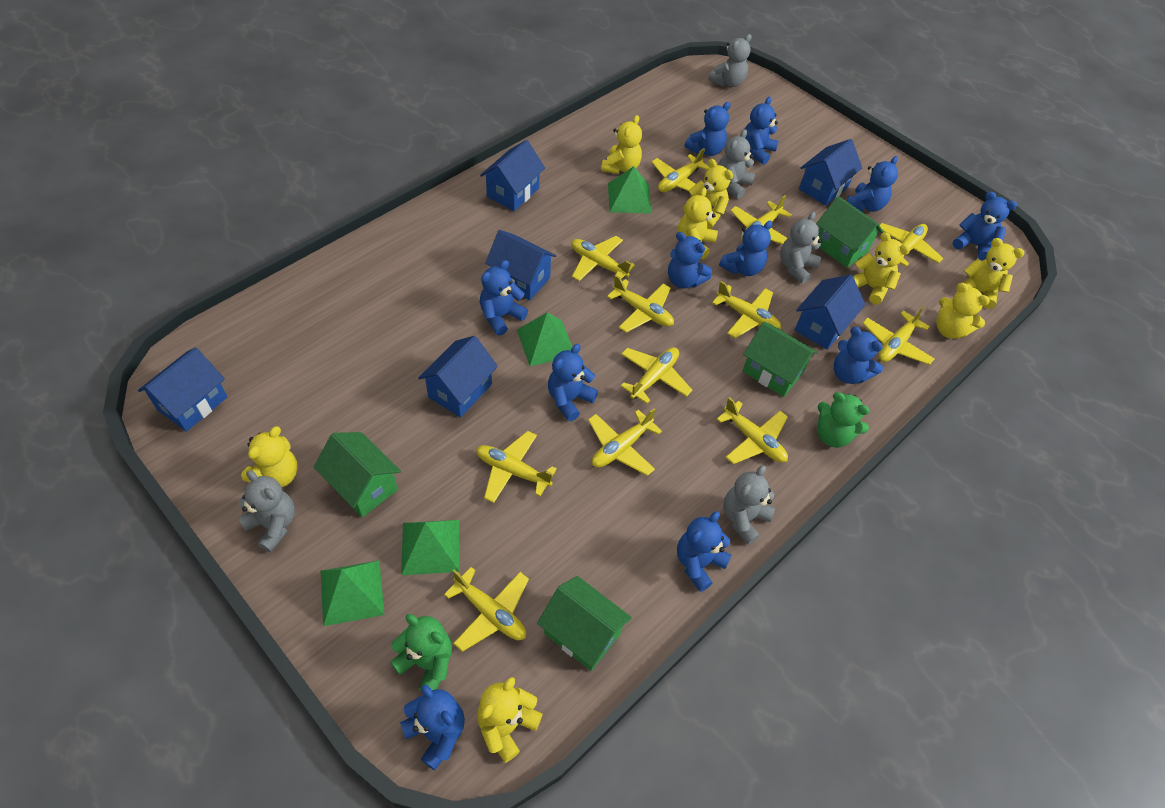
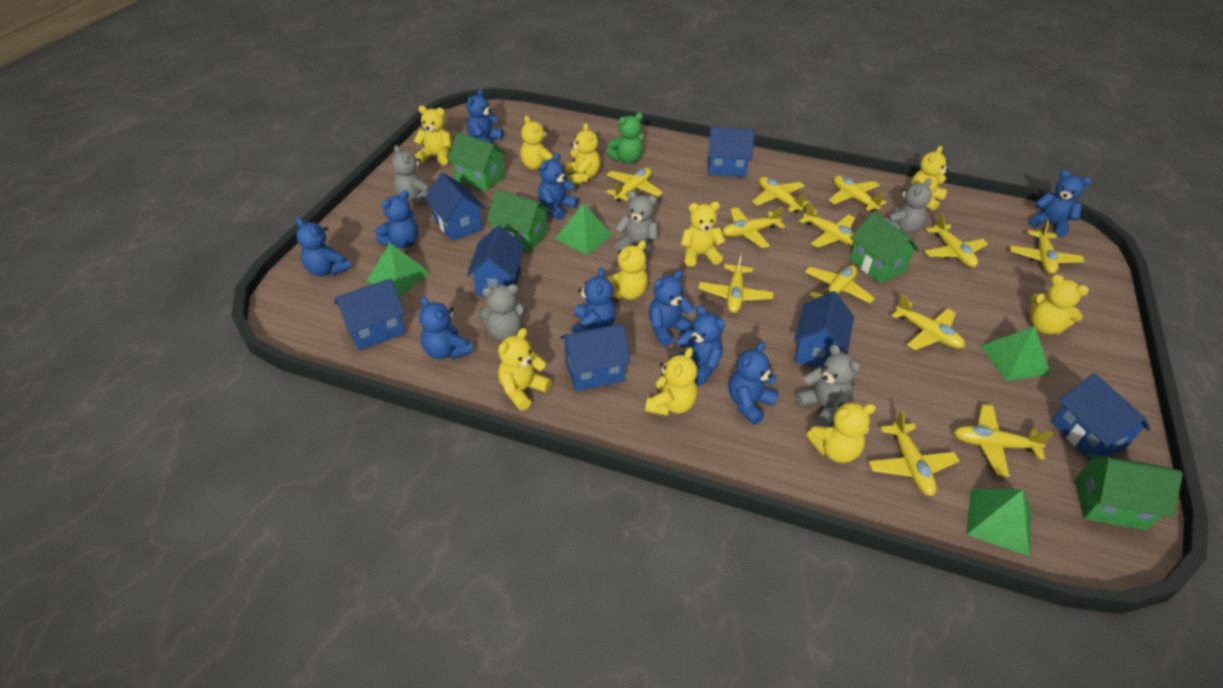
blue house: 6 -> 7
blue teddy bear: 11 -> 10
green teddy bear: 2 -> 1
yellow teddy bear: 8 -> 10

